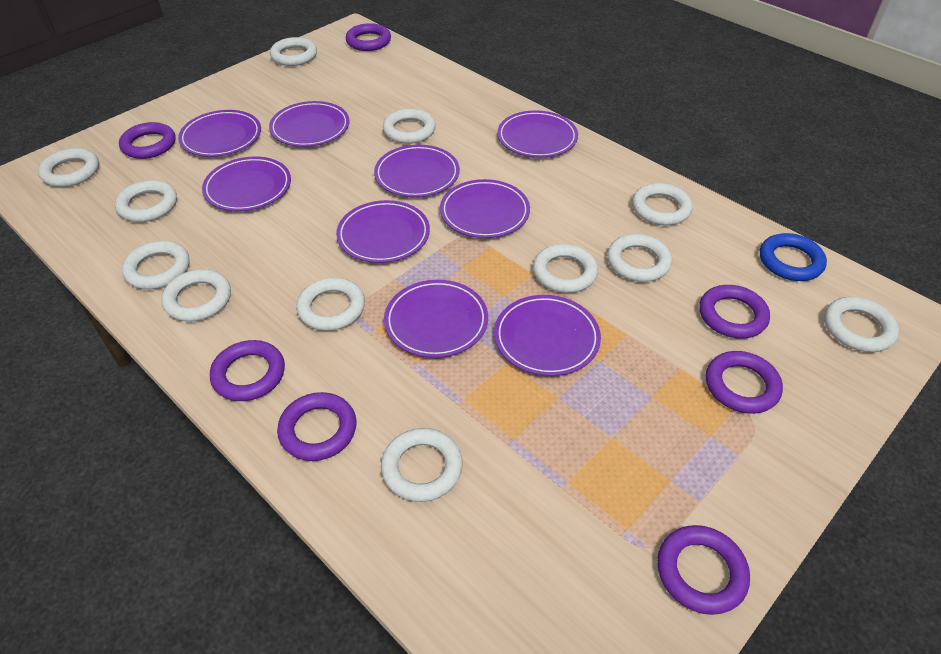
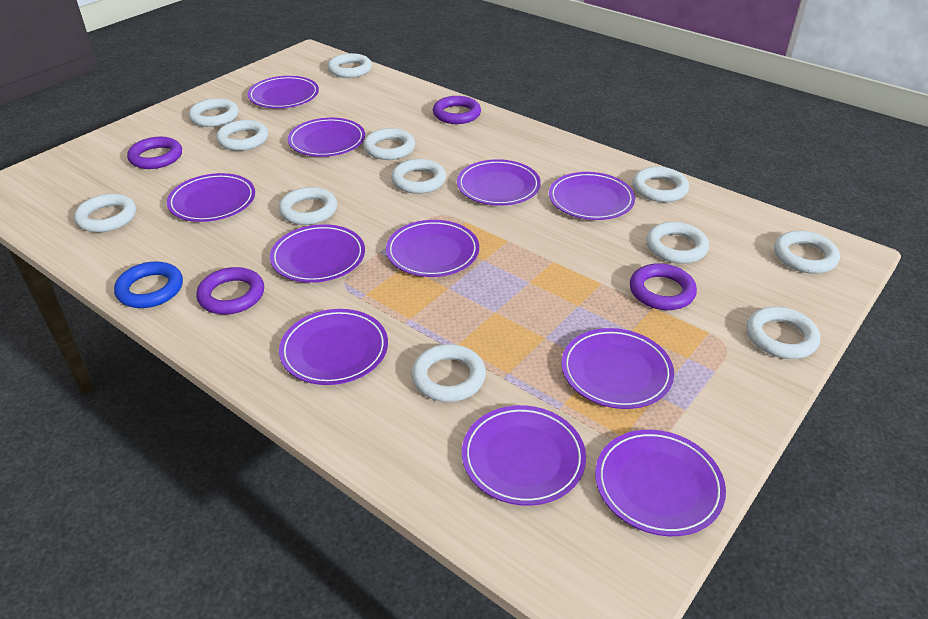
purple plate: 9 -> 11
purple ring: 7 -> 4

